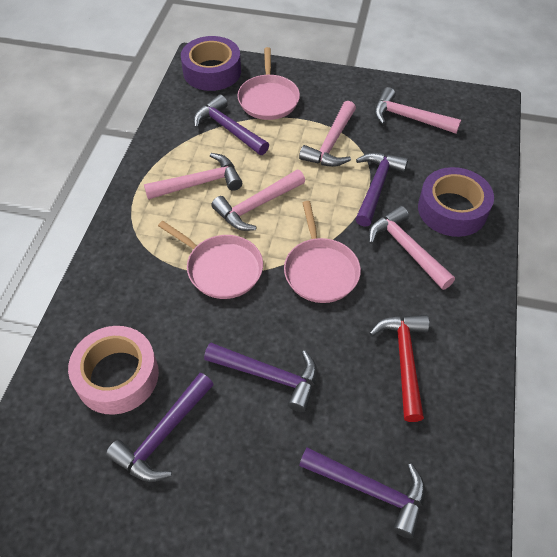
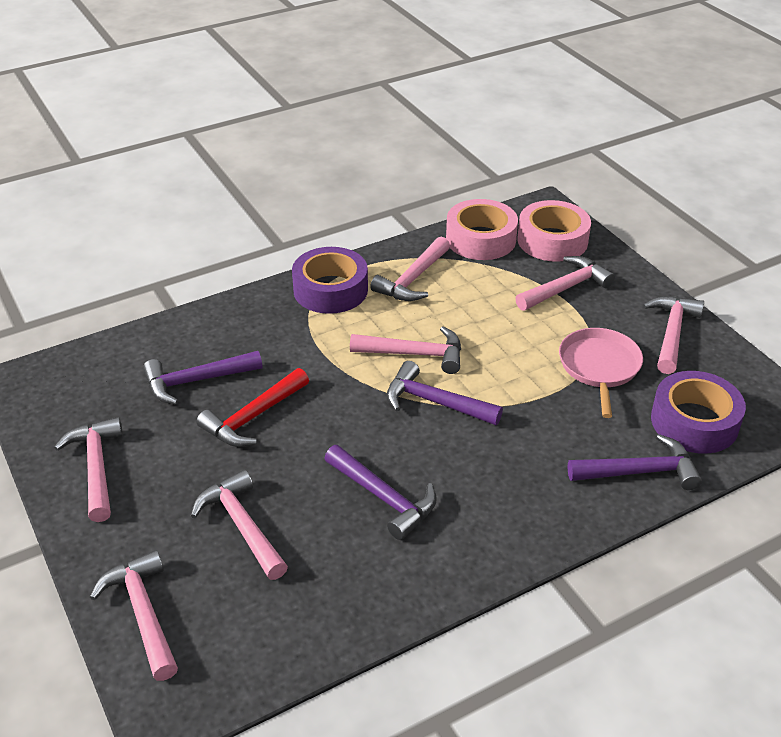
pink hammer: 5 -> 7
pink pan: 3 -> 1
pink tape: 1 -> 2
purple hammer: 5 -> 4

